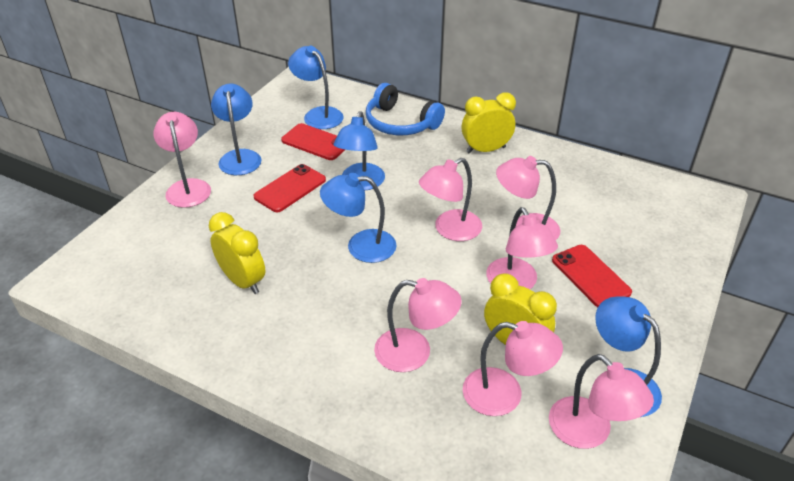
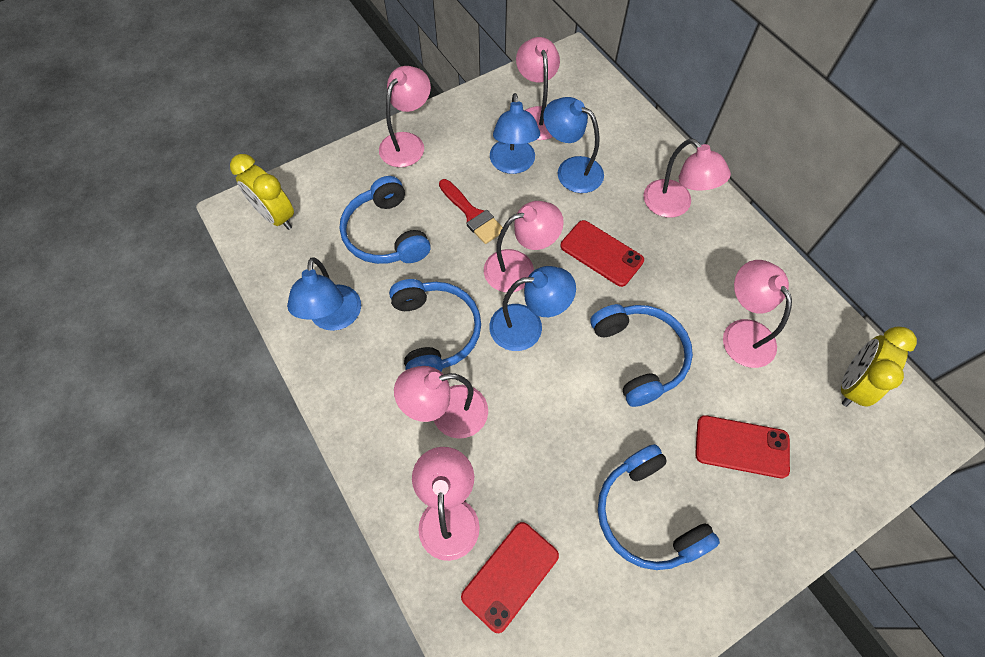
blue headphones: 1 -> 4
blue lamp: 5 -> 4
red brush: 0 -> 1
yellow clock: 3 -> 2

